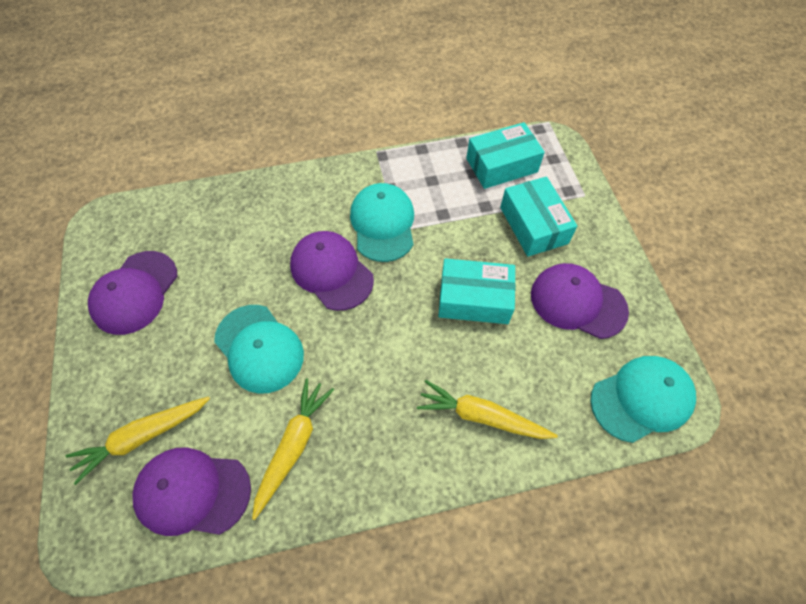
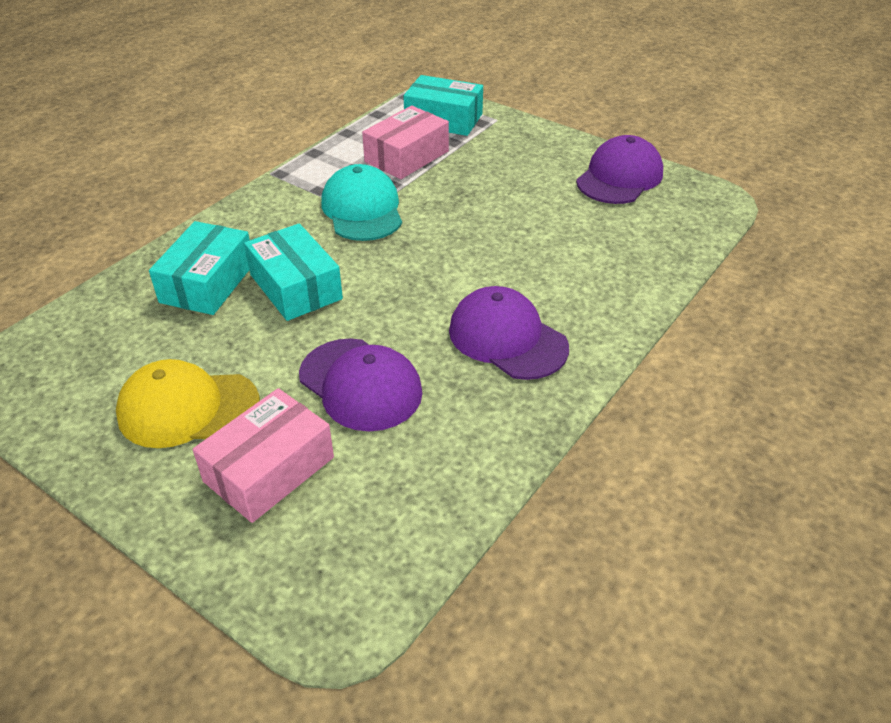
pink box: 0 -> 2
purple cap: 4 -> 3
turquoise cap: 3 -> 1
yellow cap: 0 -> 1
yellow carrot: 3 -> 0

